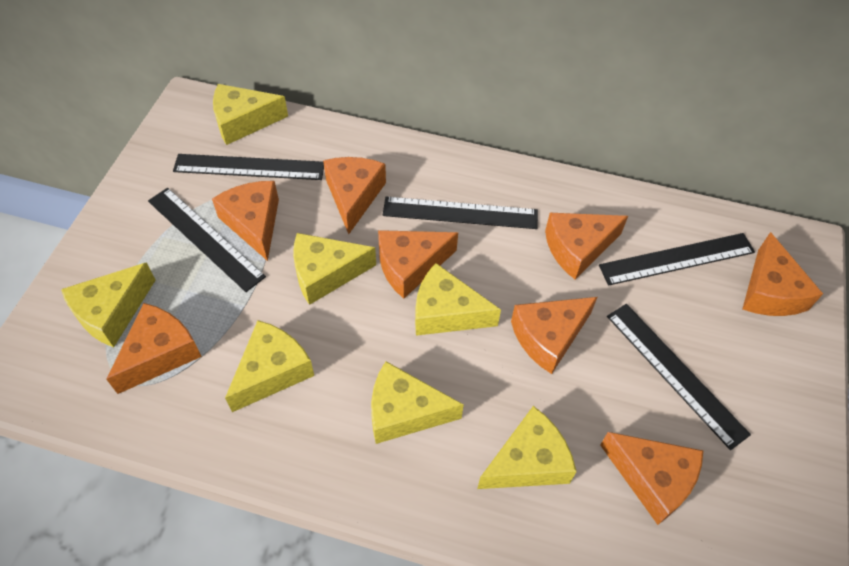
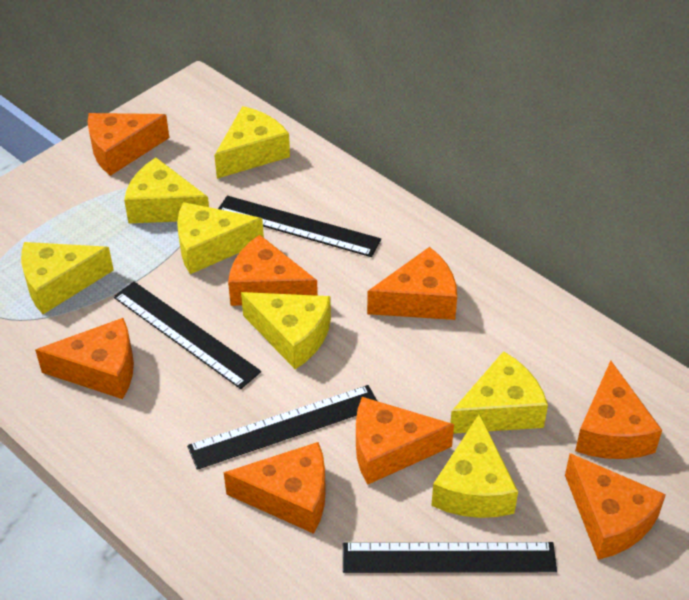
black ruler: 5 -> 4

